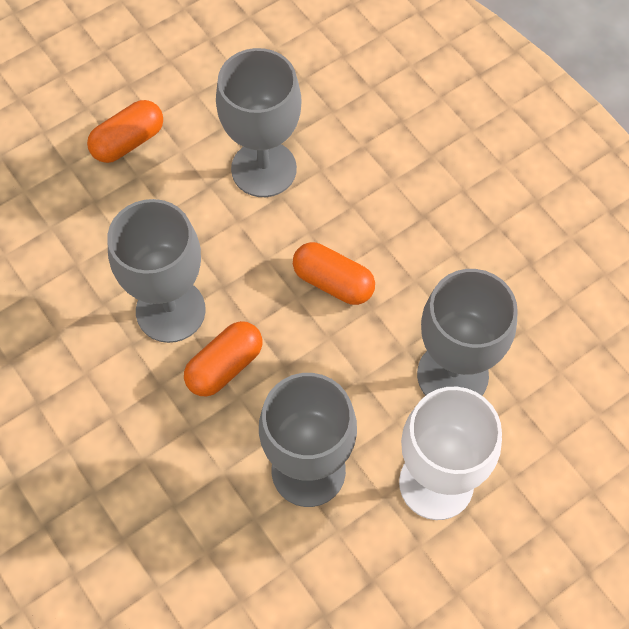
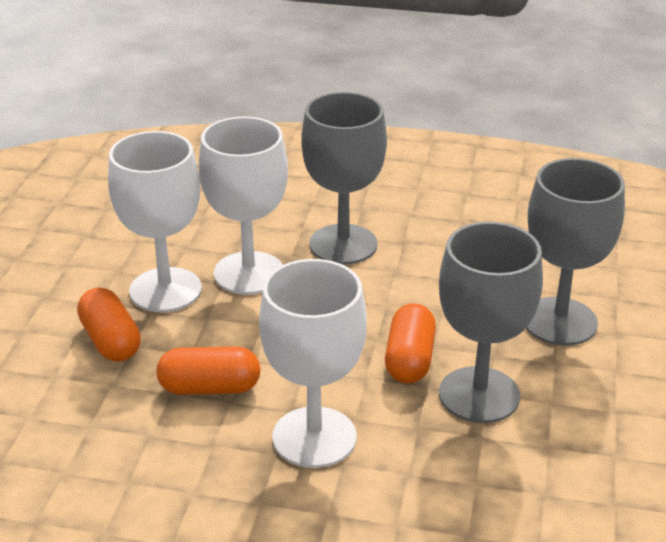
grey goblet: 4 -> 3
white goblet: 1 -> 3

